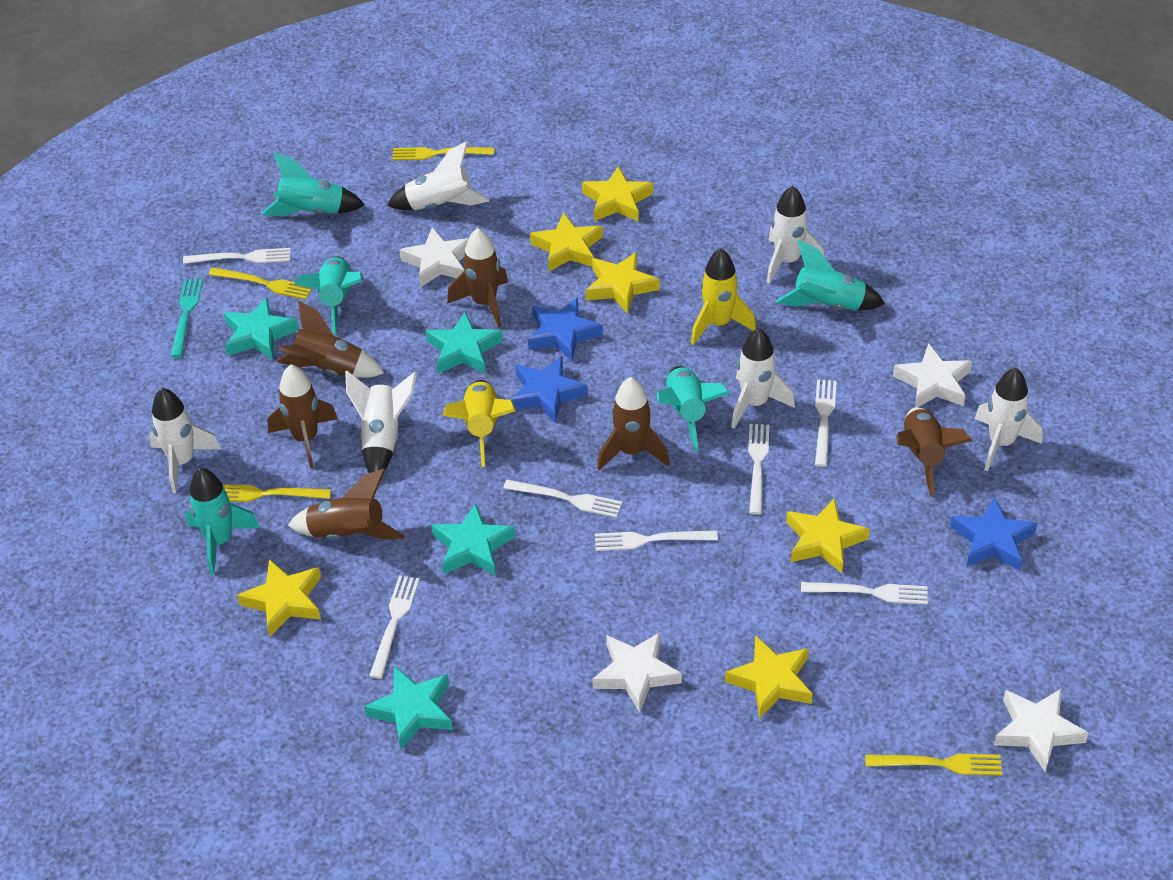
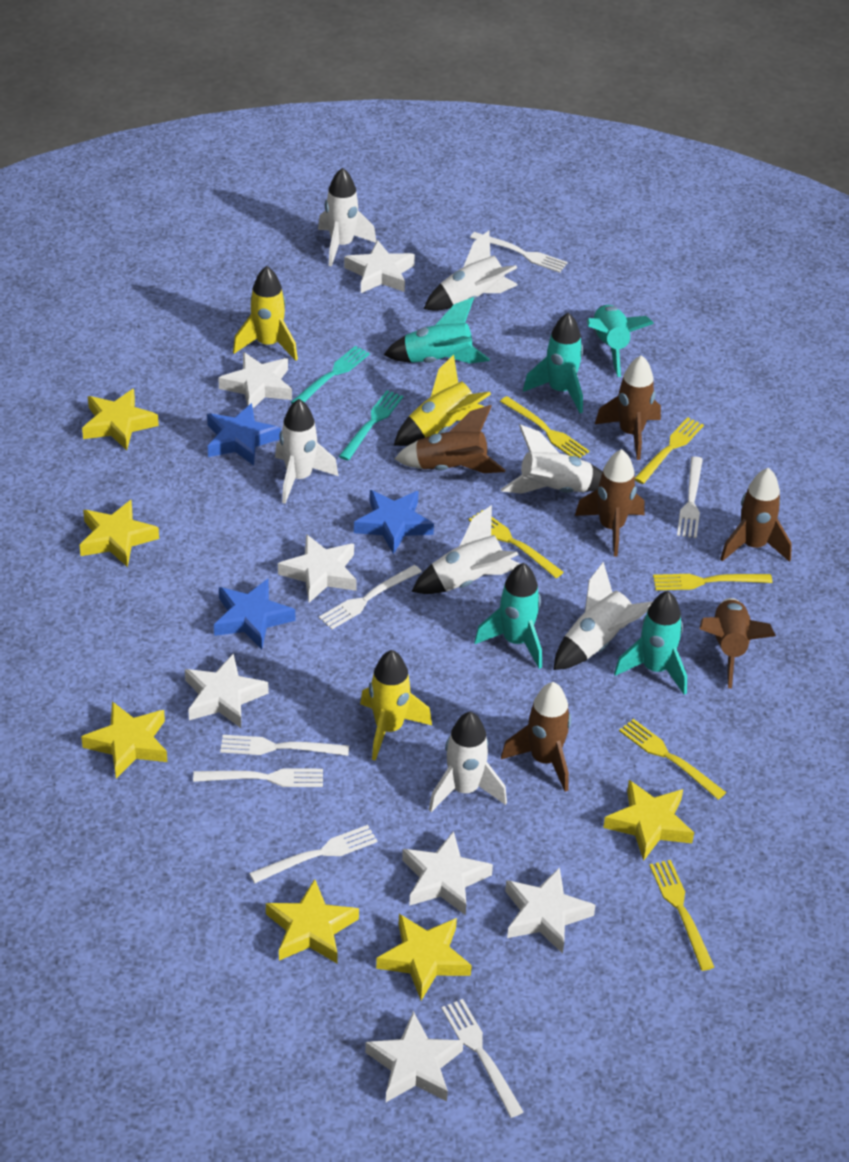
turquoise fork: 1 -> 2
turquoise star: 4 -> 0
white rocket: 6 -> 7
white star: 4 -> 7
yellow fork: 4 -> 6
yellow rocket: 2 -> 3

